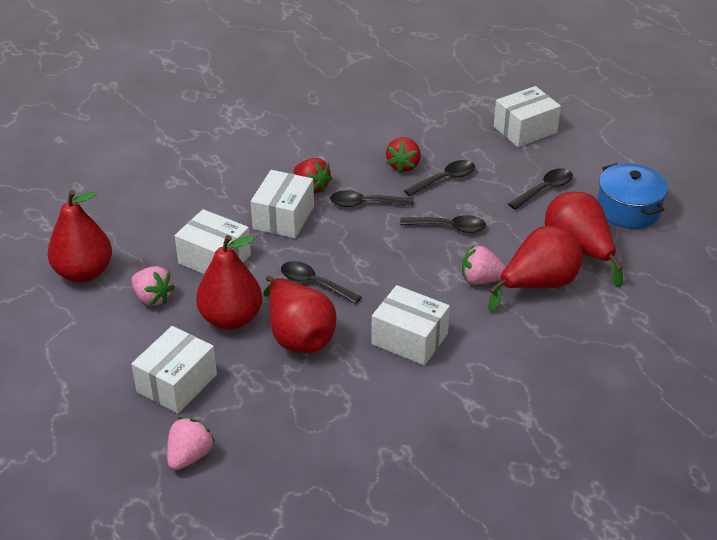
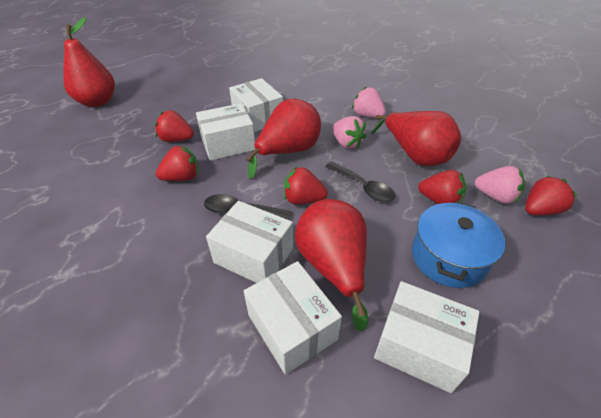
black spoon: 5 -> 2
red pear: 5 -> 4
red strawberry: 2 -> 5

